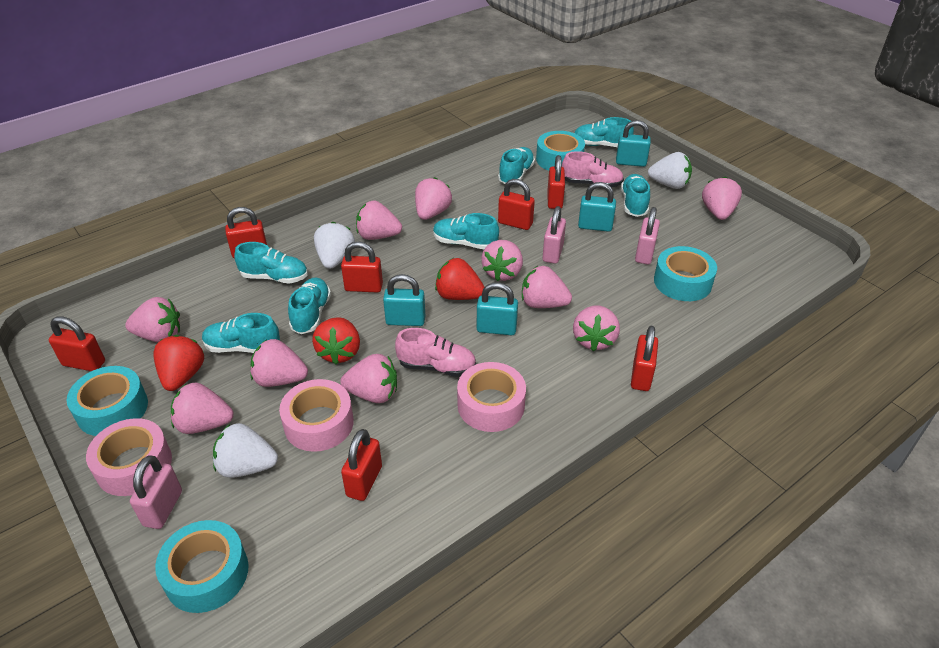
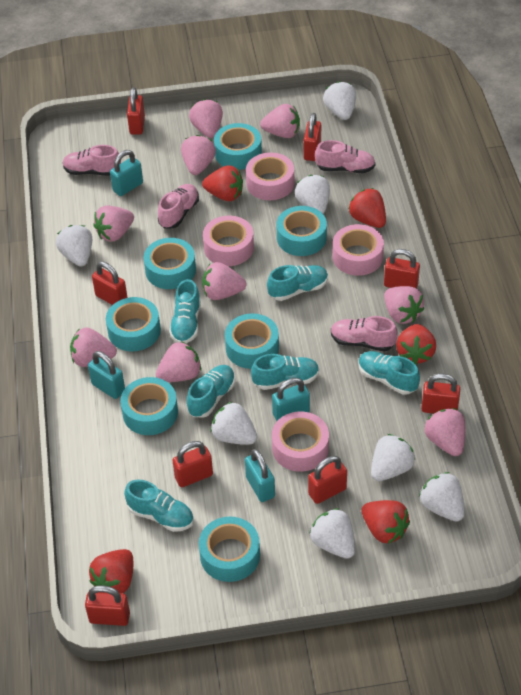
pink padlock: 3 -> 0
pink shoe: 2 -> 4
pink strawberry: 10 -> 9
pink tape: 3 -> 4
red padlock: 7 -> 8
red strawberry: 3 -> 5
turquoise shoe: 7 -> 6
turquoise tape: 4 -> 7
white strawberry: 3 -> 7

